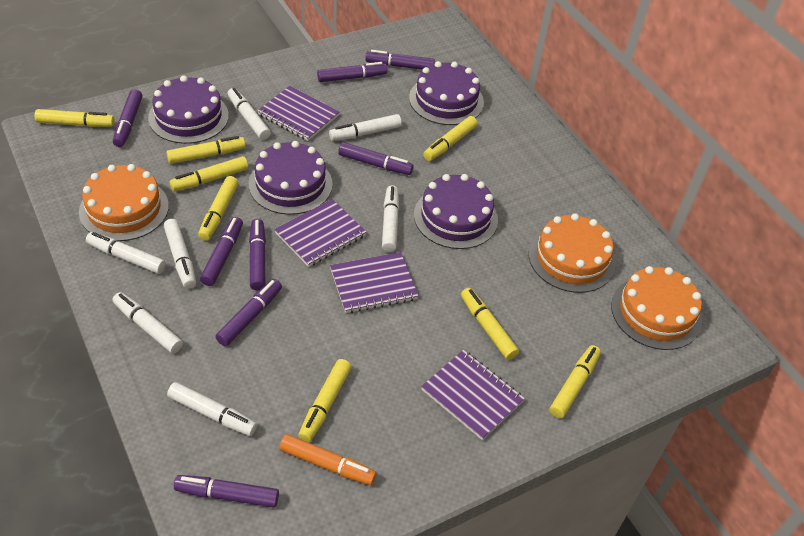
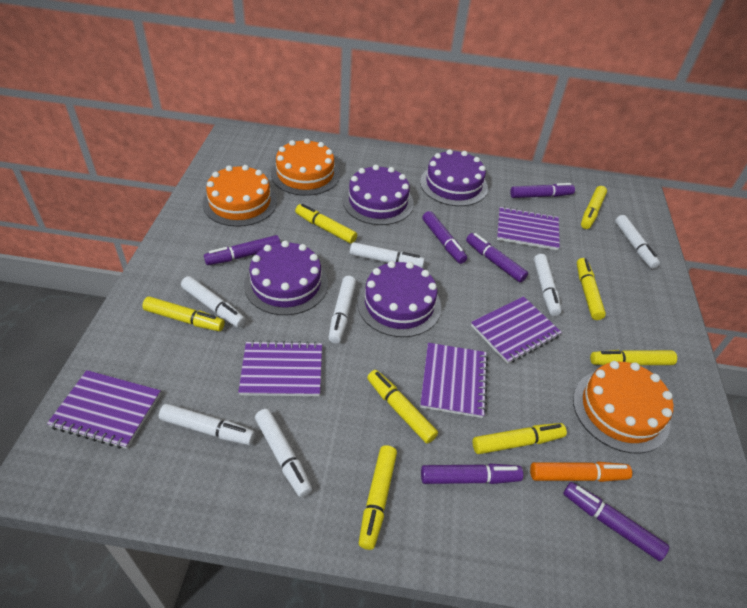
purple marker: 8 -> 6
purple notebook: 4 -> 5

